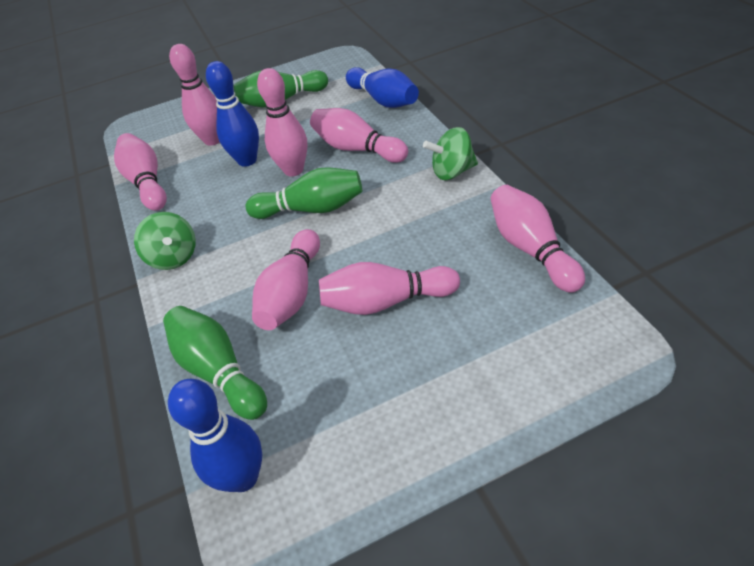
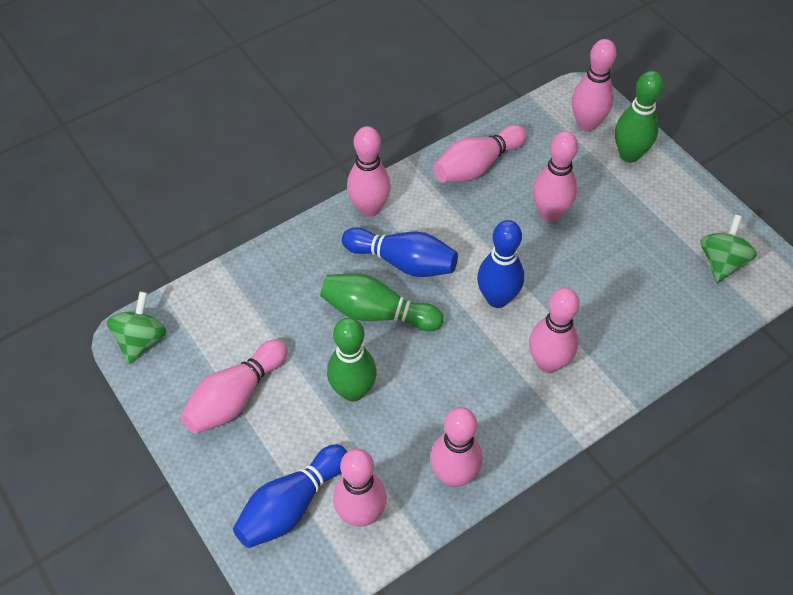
pink bowling pin: 7 -> 8

